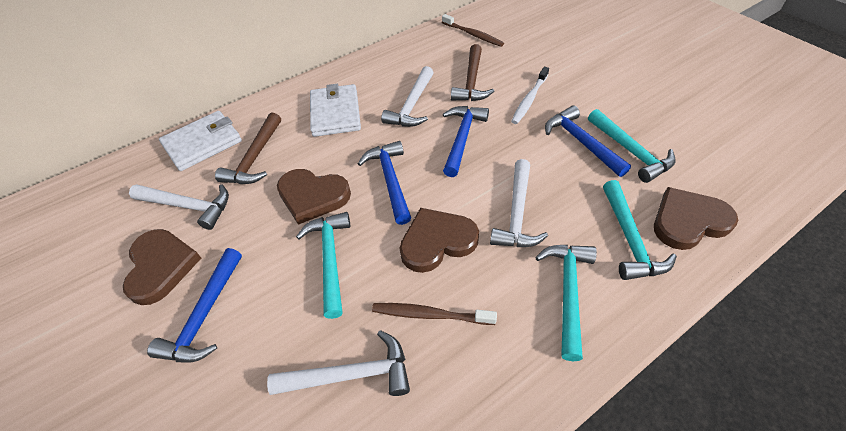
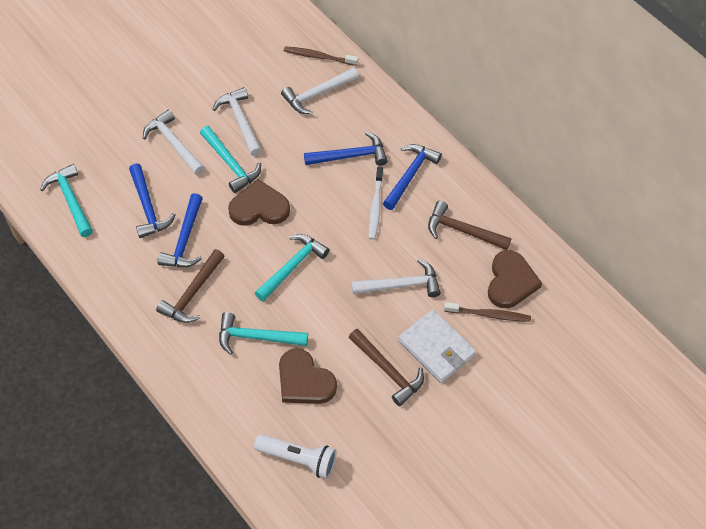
brown hammer: 2 -> 3
brown heart: 4 -> 3
white flashlight: 0 -> 1
white wallet: 2 -> 1

